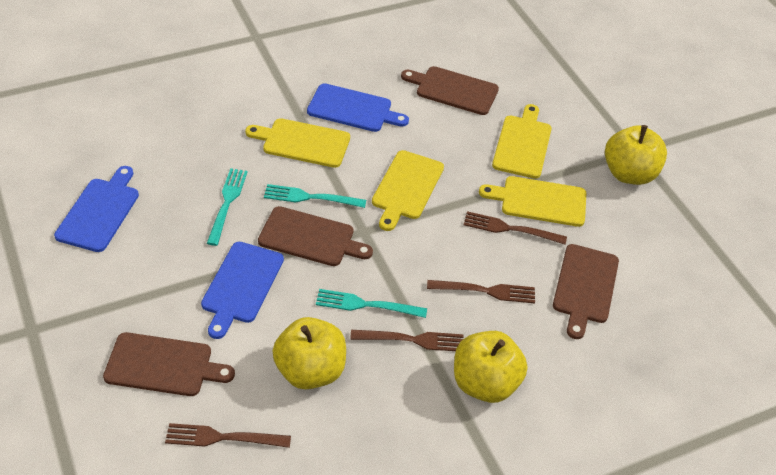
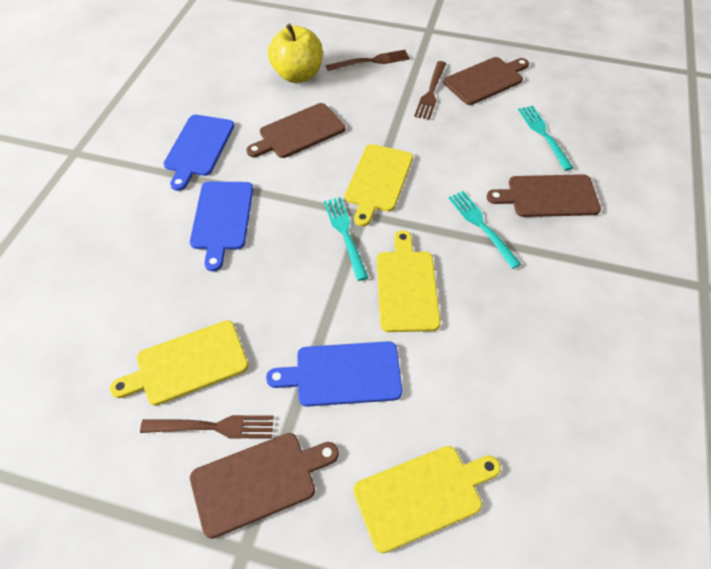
brown fork: 4 -> 3
yellow apple: 3 -> 1

